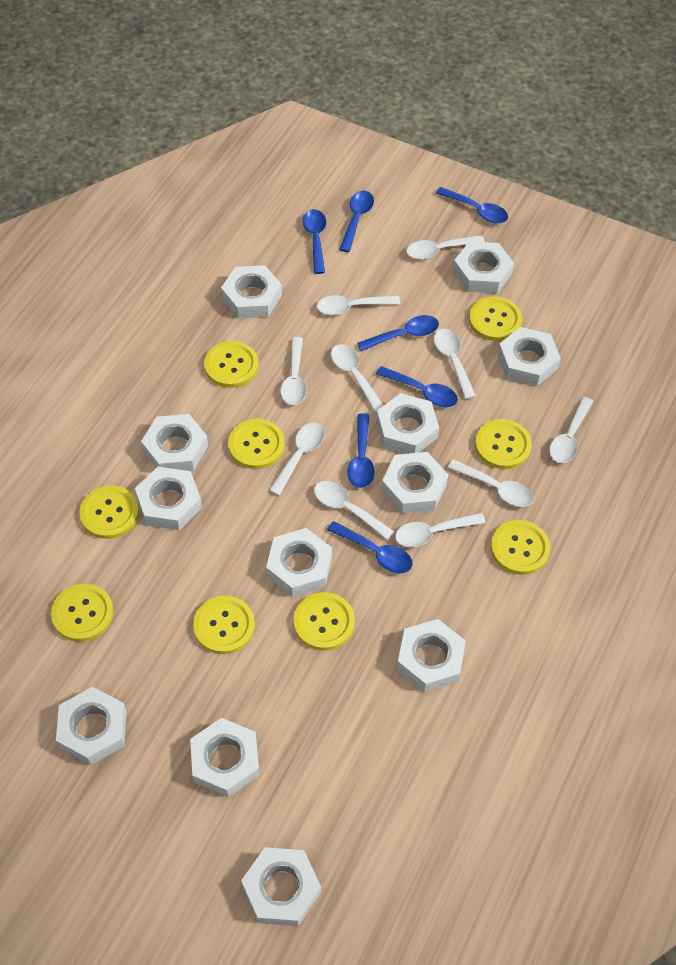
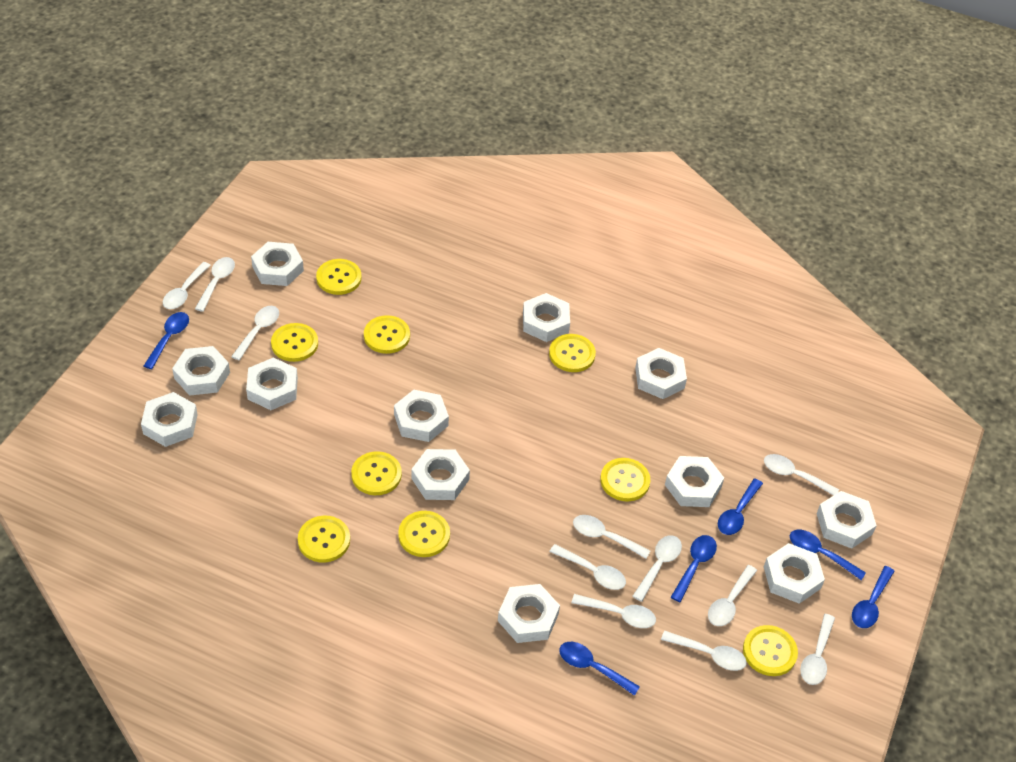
blue spoon: 7 -> 6
white spoon: 10 -> 11

